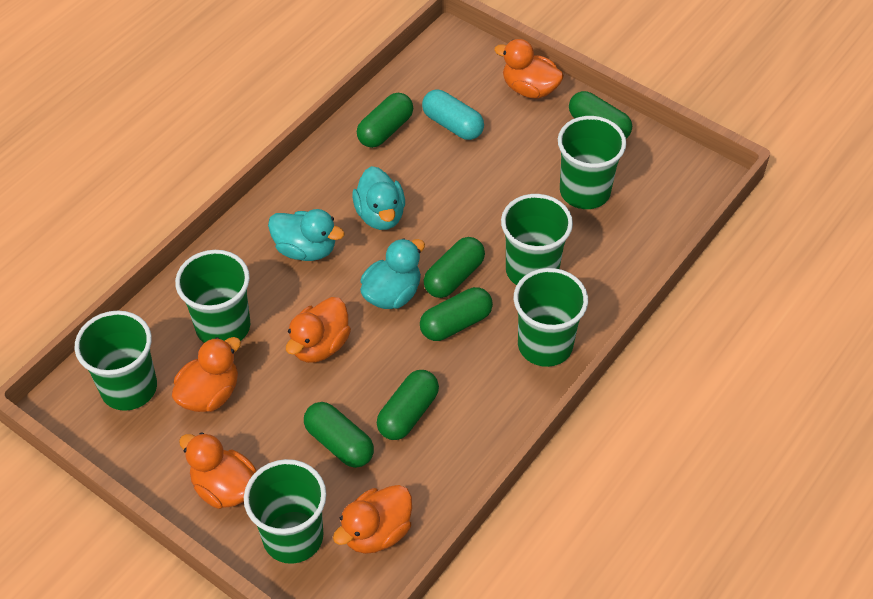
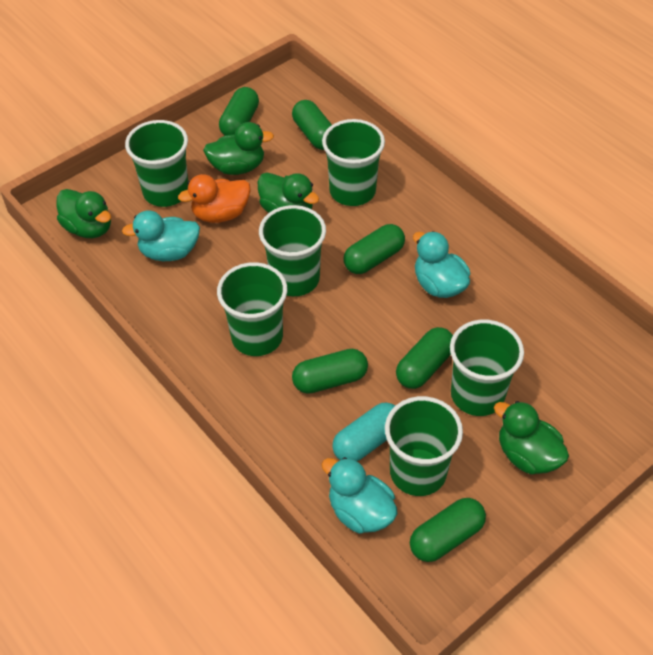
green duck: 0 -> 4
orange duck: 5 -> 1

